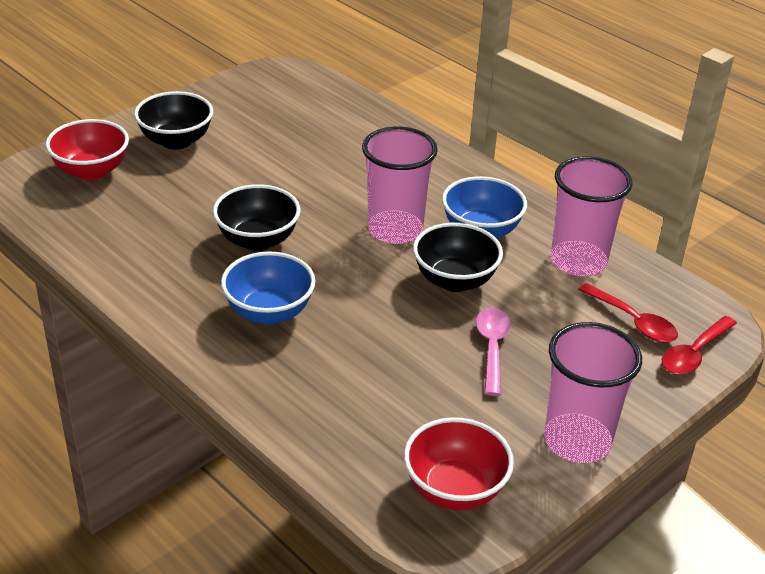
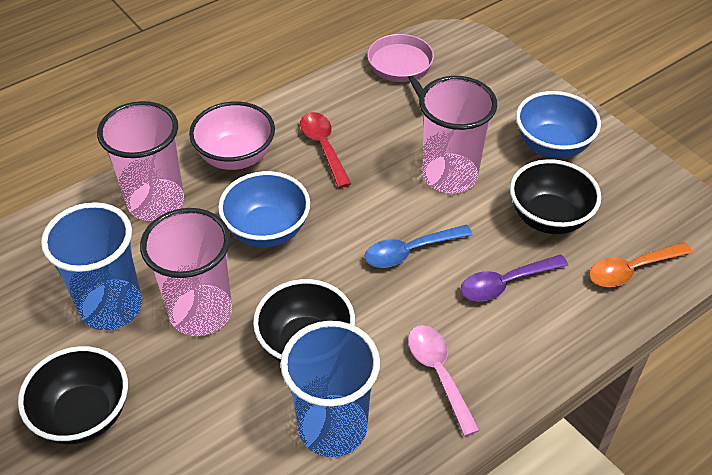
blue cup: 0 -> 2
blue spoon: 0 -> 1
orange spoon: 0 -> 1
pink bowl: 0 -> 1
pink pan: 0 -> 1
purple spoon: 0 -> 1
red bowl: 2 -> 0
red spoon: 2 -> 1

